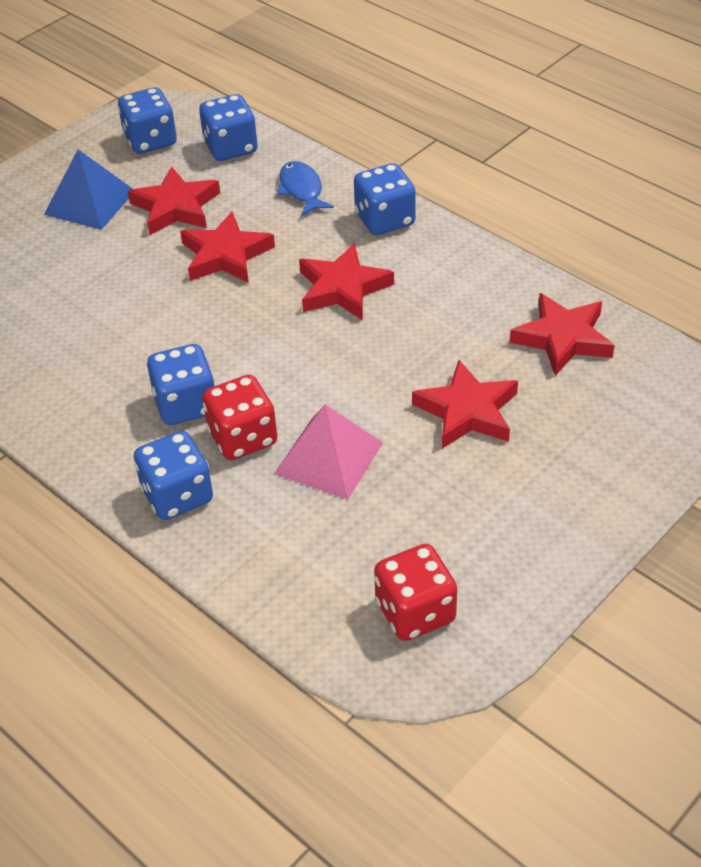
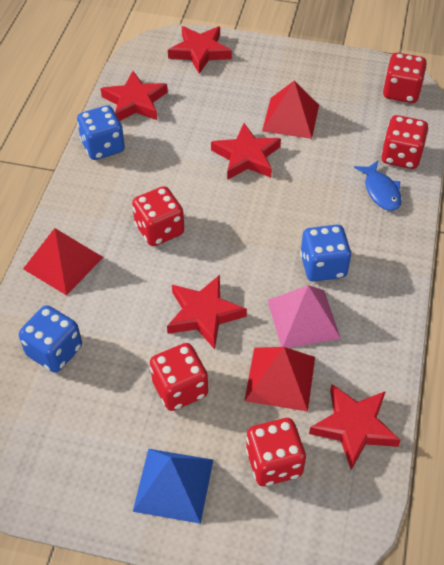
blue dice: 5 -> 3
red dice: 2 -> 5
red pyramid: 0 -> 3

